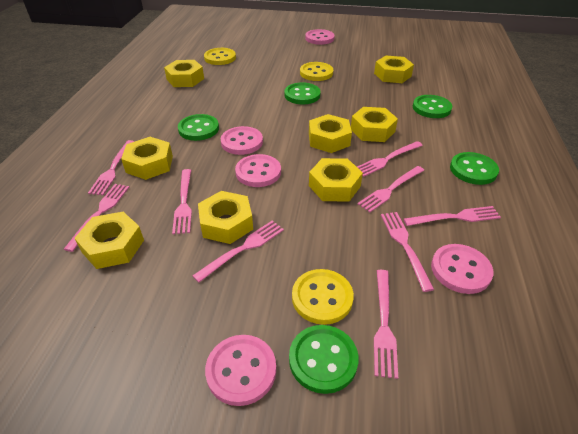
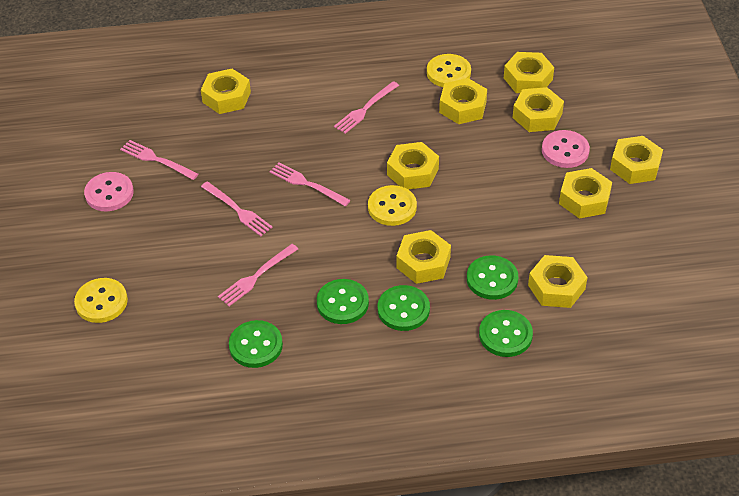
pink button: 5 -> 2
pink fork: 9 -> 5
yellow nut: 8 -> 9

